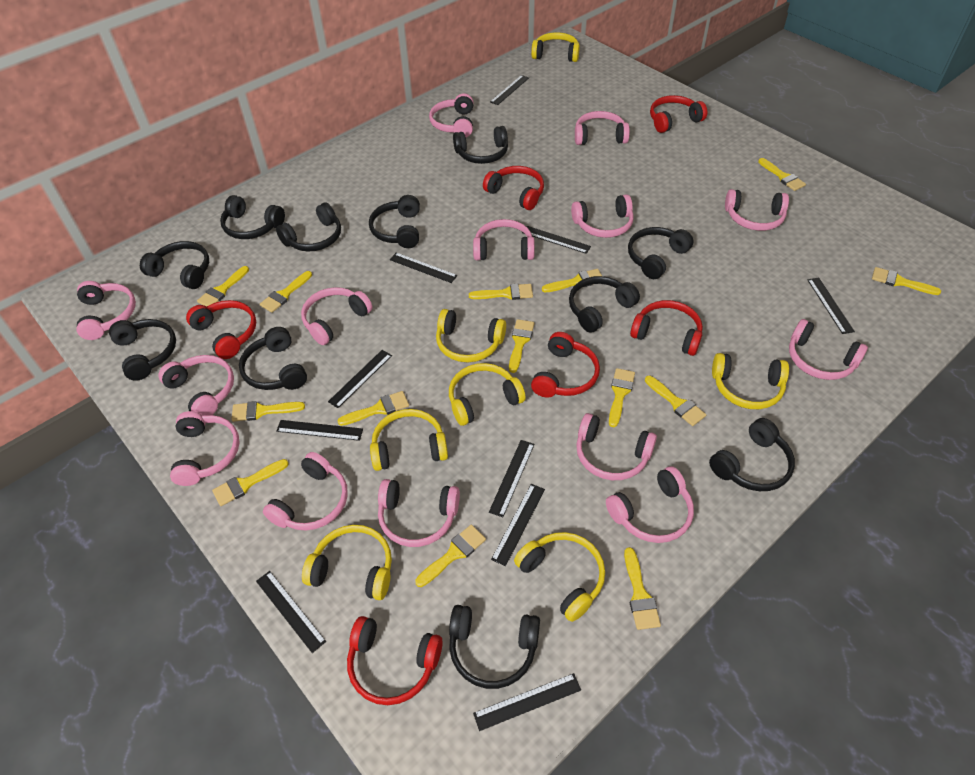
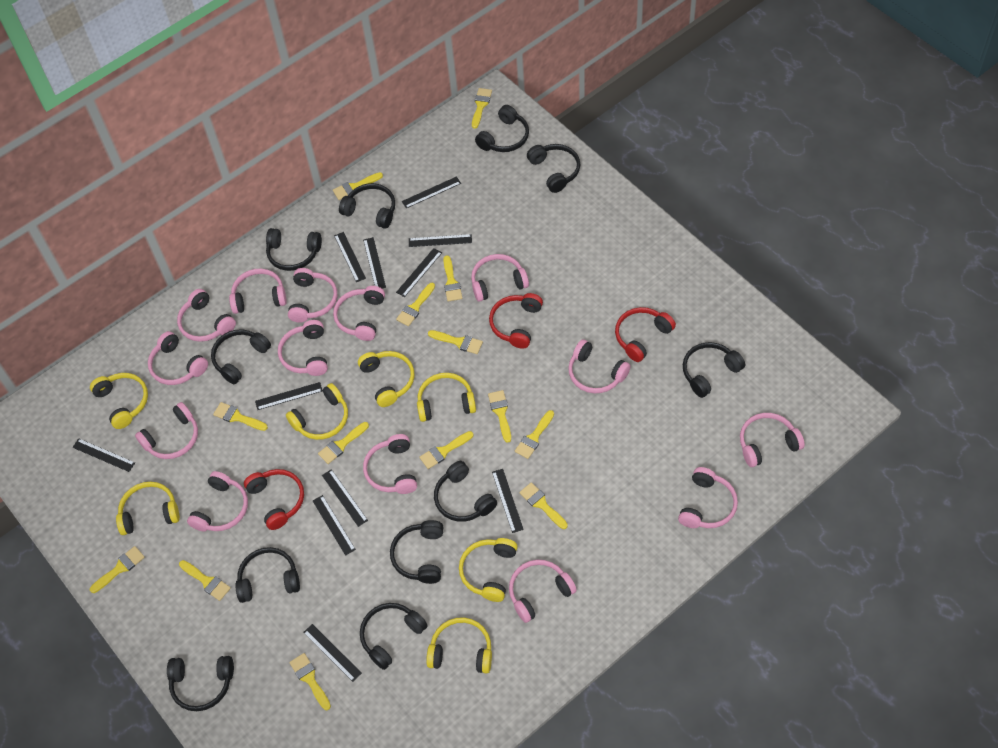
black ruler: 10 -> 11
red headphones: 6 -> 3

